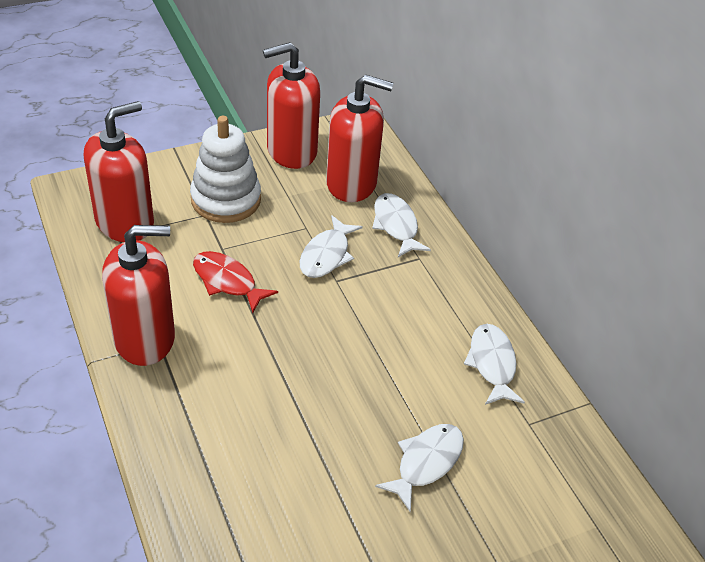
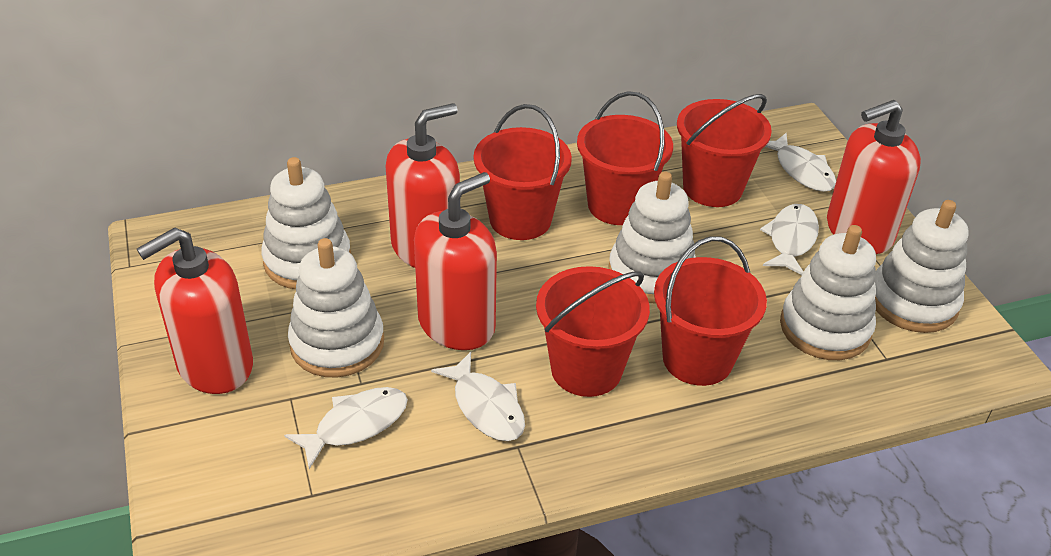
red bucket: 0 -> 5
red fish: 1 -> 0
white stacking toy: 1 -> 5

